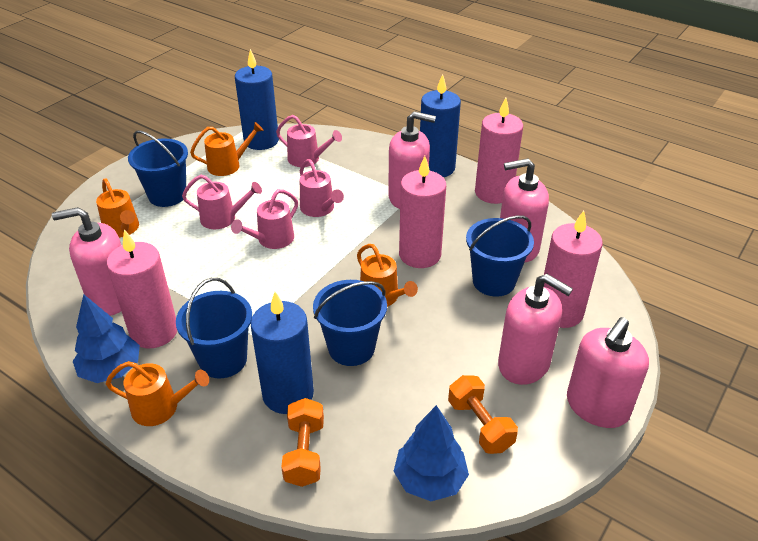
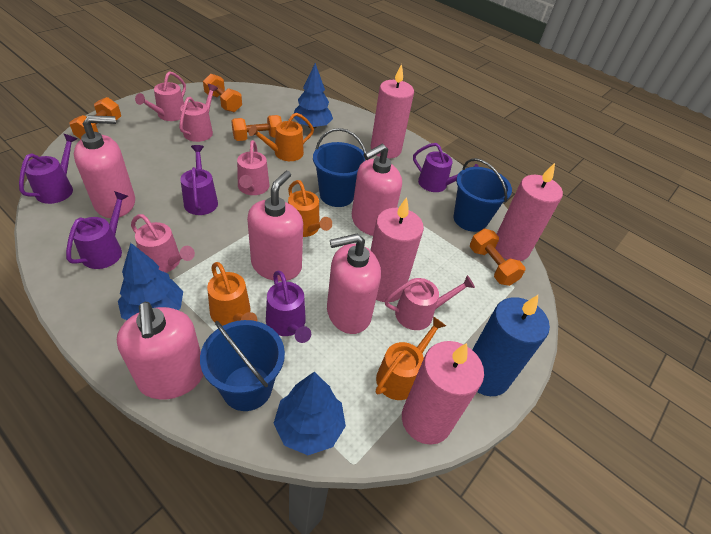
blue bucket: 4 -> 3
blue candle: 3 -> 1
blue tree: 2 -> 3
orange dumbbell: 2 -> 4
pink watering can: 4 -> 5
purple watering can: 0 -> 5

